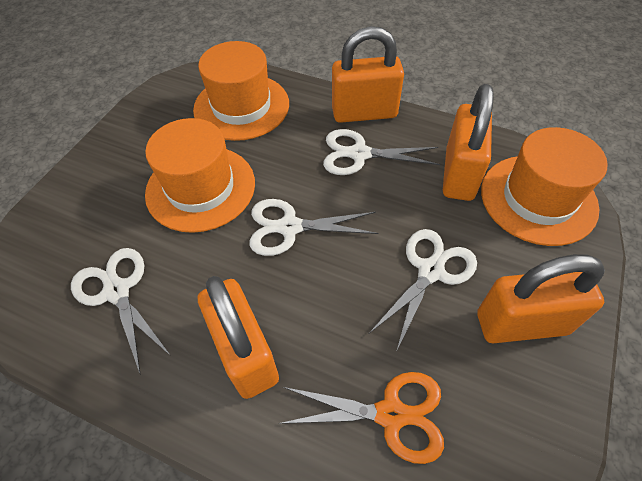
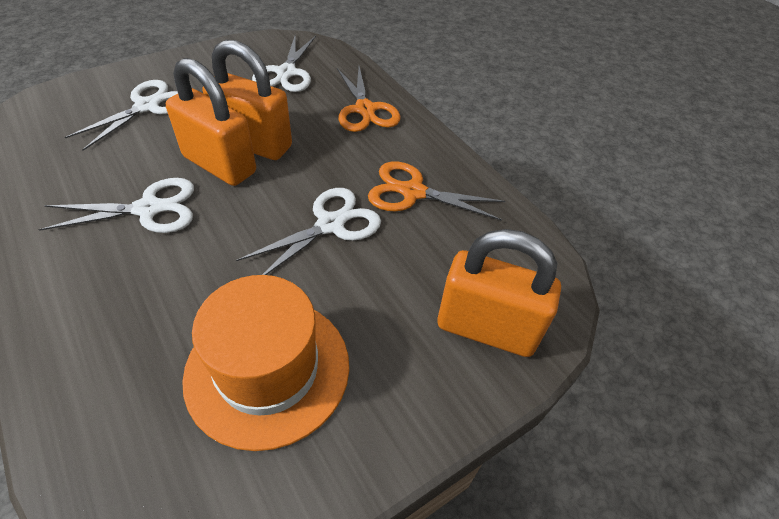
orange hat: 3 -> 1
orange padlock: 4 -> 3
orange scissors: 1 -> 2

